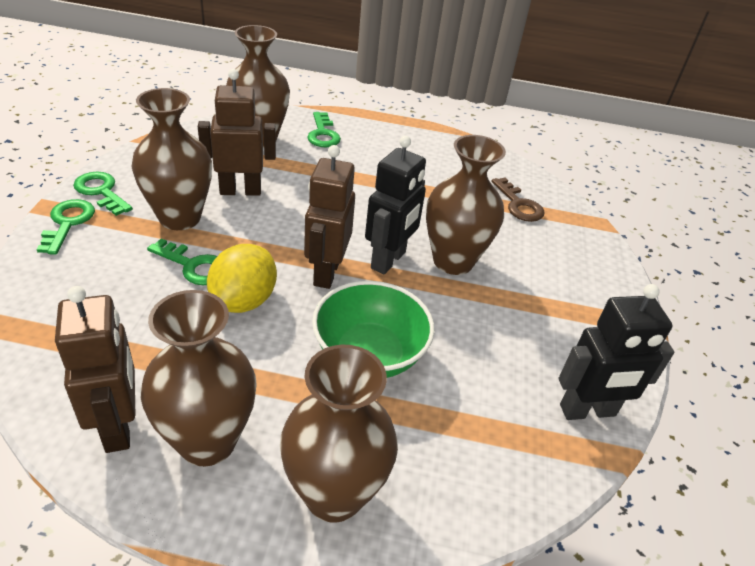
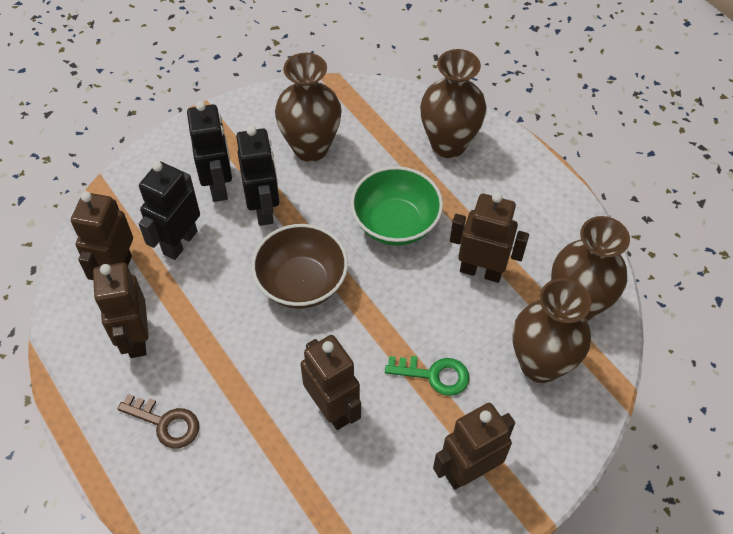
black robot: 2 -> 3
brown bowl: 0 -> 1
brown robot: 3 -> 5
brown vase: 5 -> 4
green key: 4 -> 1
yellow lemon: 1 -> 0

